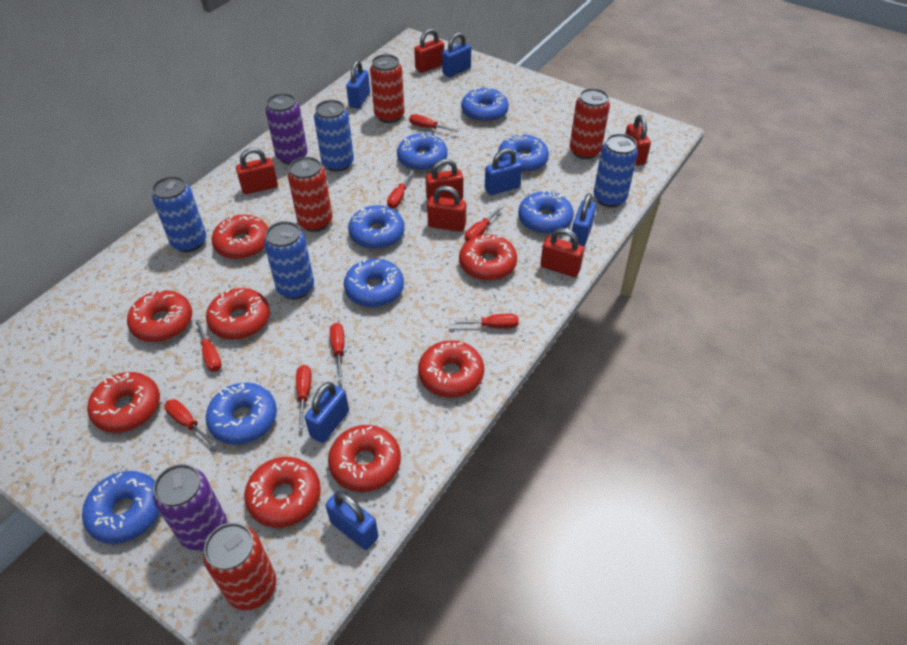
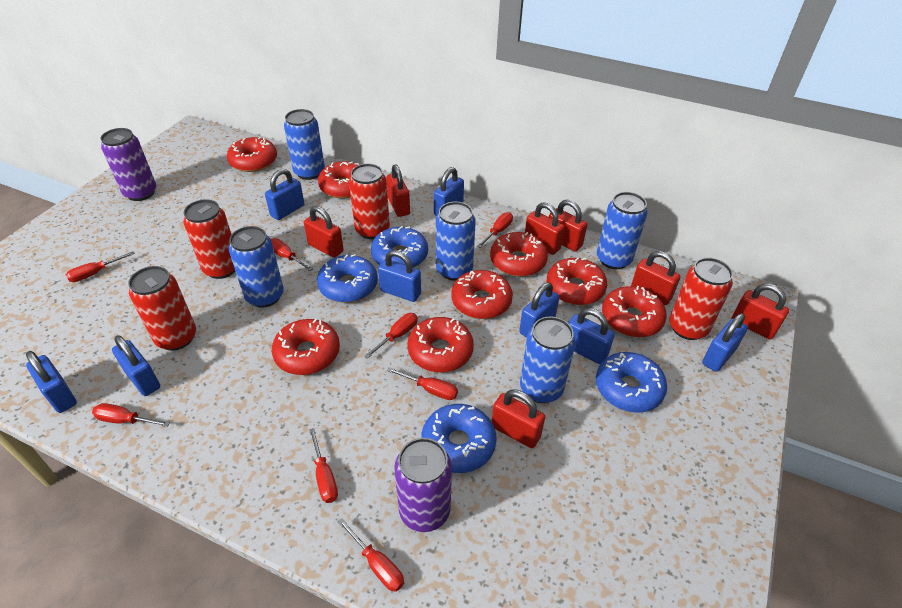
blue can: 4 -> 5
blue donut: 8 -> 4
blue padlock: 6 -> 8
red padlock: 6 -> 7

